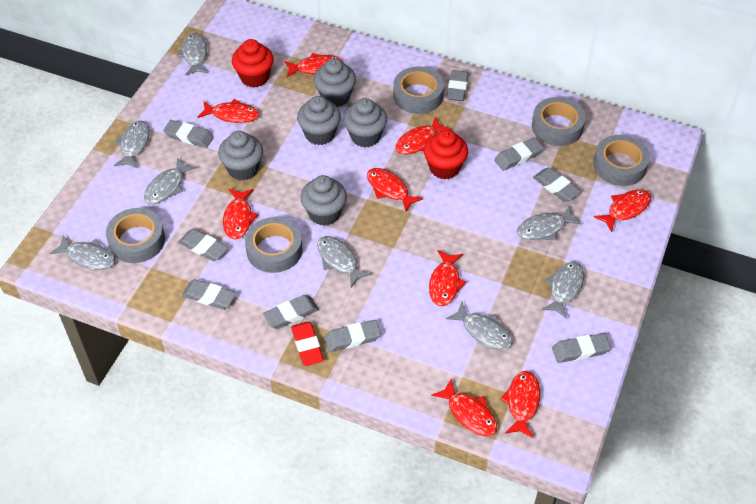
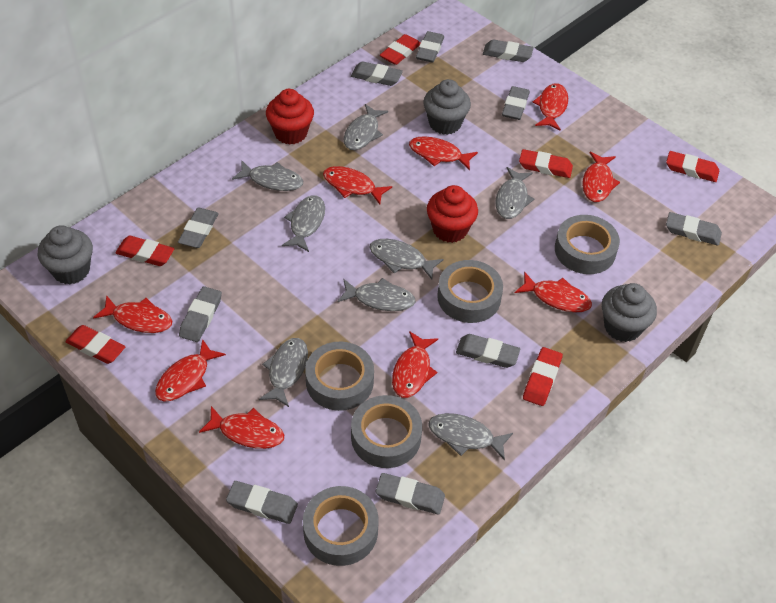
grey cupcake: 5 -> 3
grey eraser: 9 -> 10
red eraser: 1 -> 6

